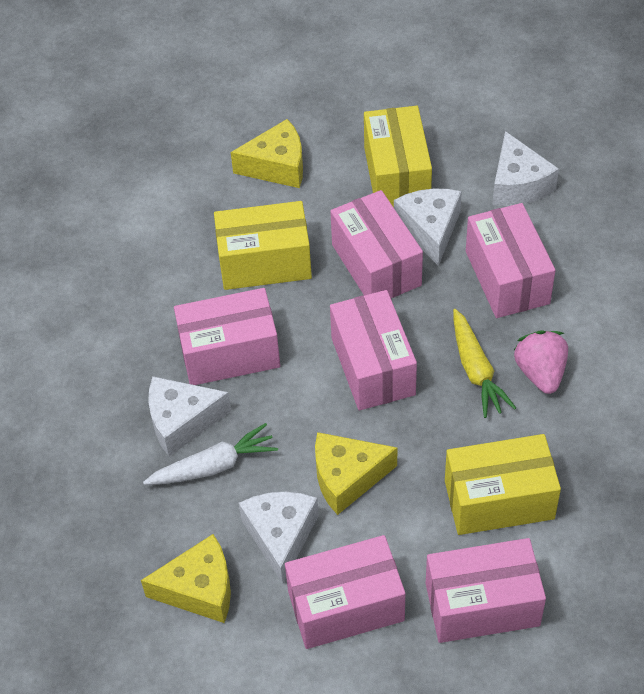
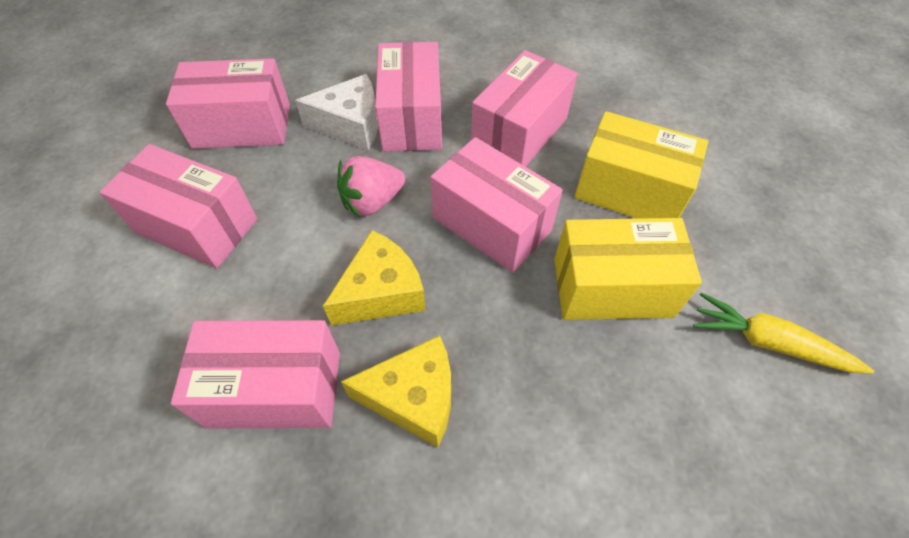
white carrot: 1 -> 0
white cheese: 4 -> 1
yellow box: 3 -> 2
yellow cheese: 3 -> 2

